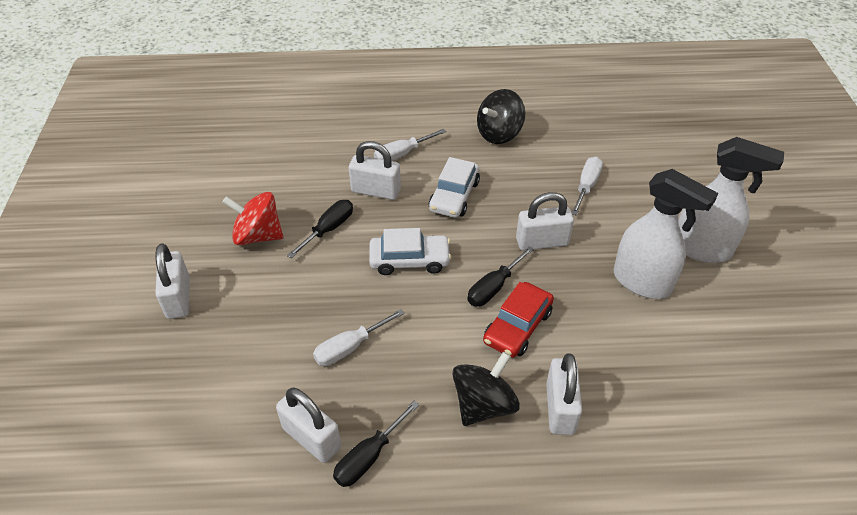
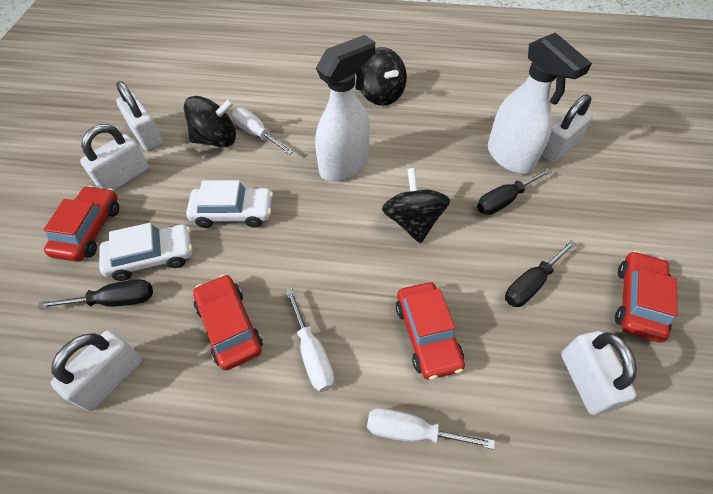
black spinning top: 2 -> 3
red car: 1 -> 4
red spinning top: 1 -> 0

